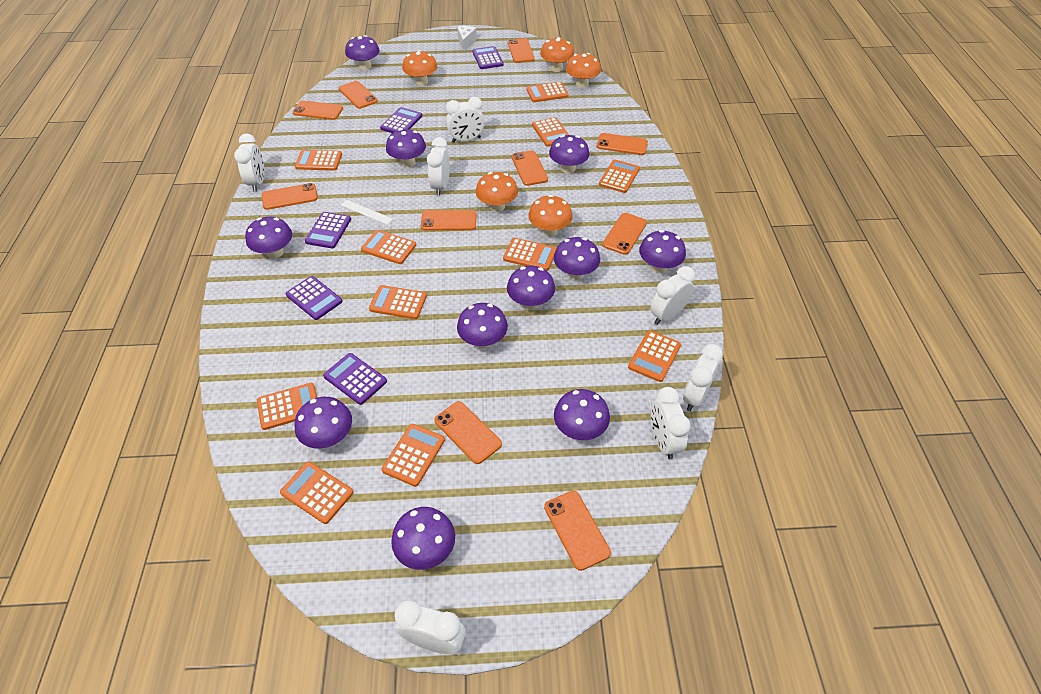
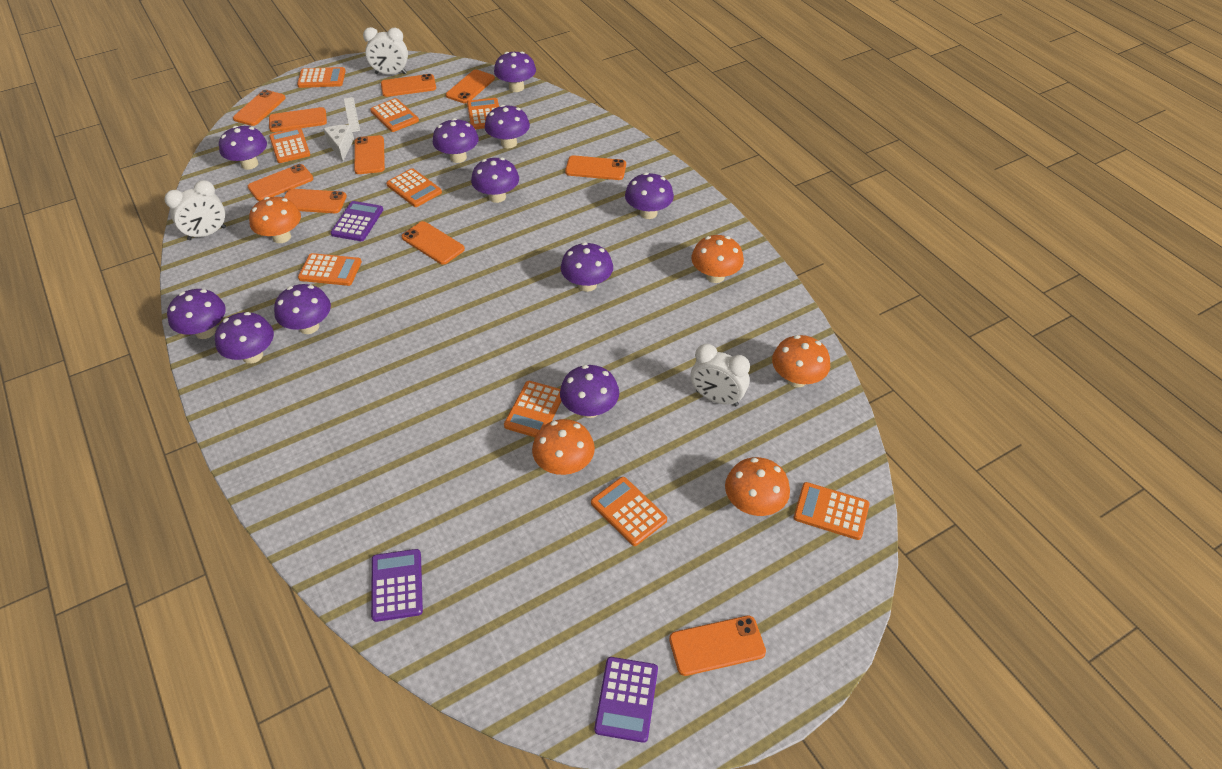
orange calculator: 11 -> 9
purple calculator: 5 -> 3
white clock: 7 -> 3

